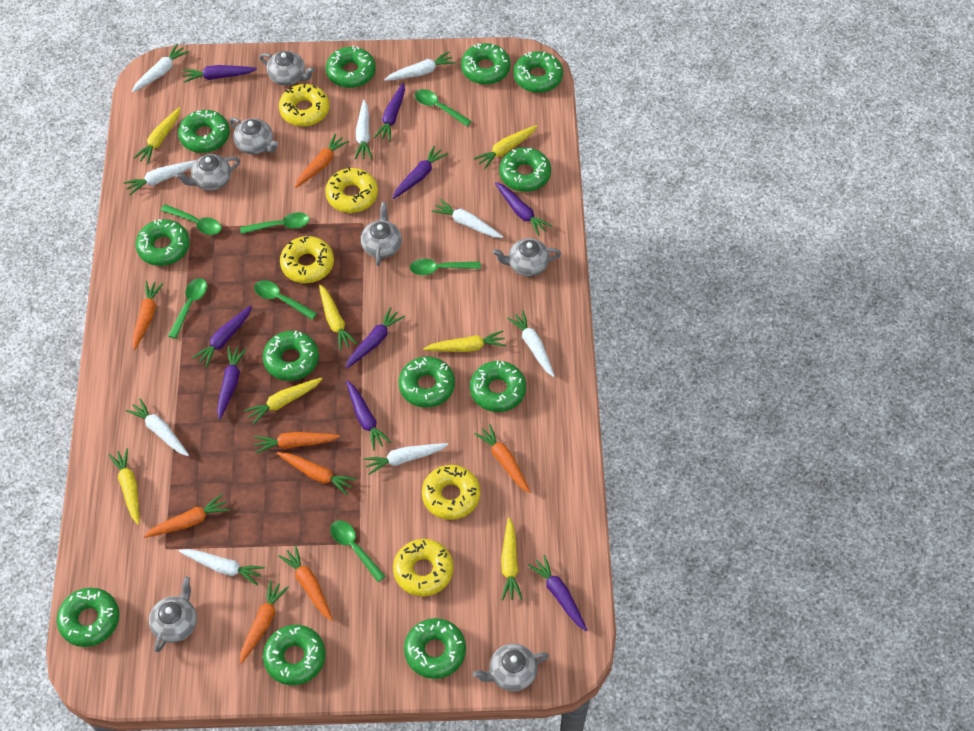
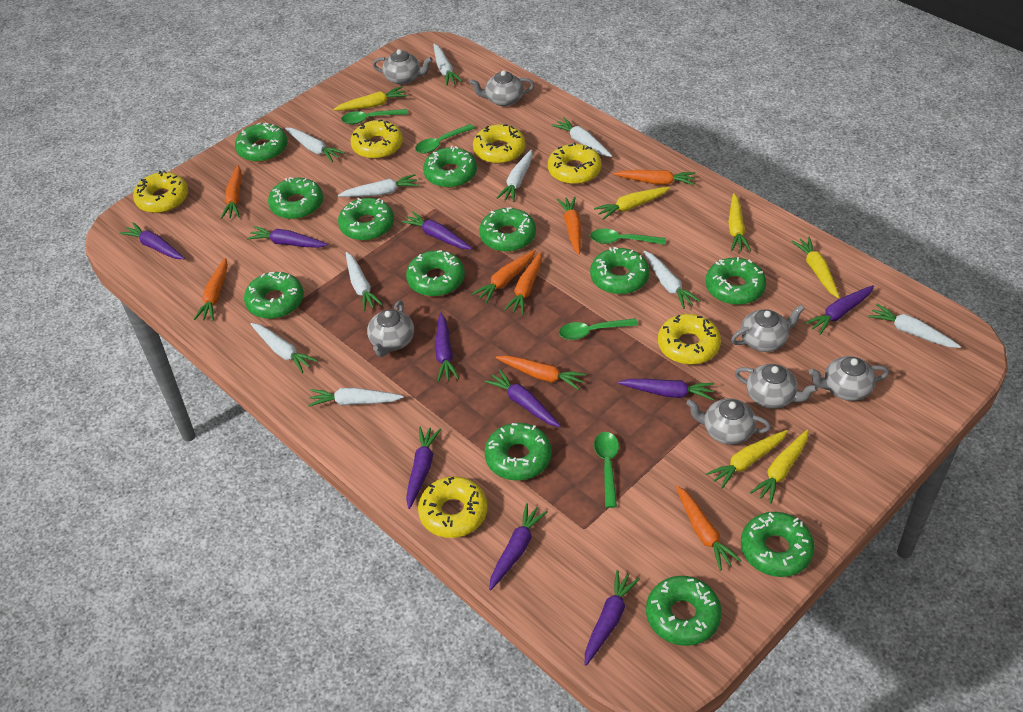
green spoon: 7 -> 5
purple carrot: 9 -> 10
white carrot: 9 -> 10
yellow carrot: 7 -> 6
yellow donut: 5 -> 6

